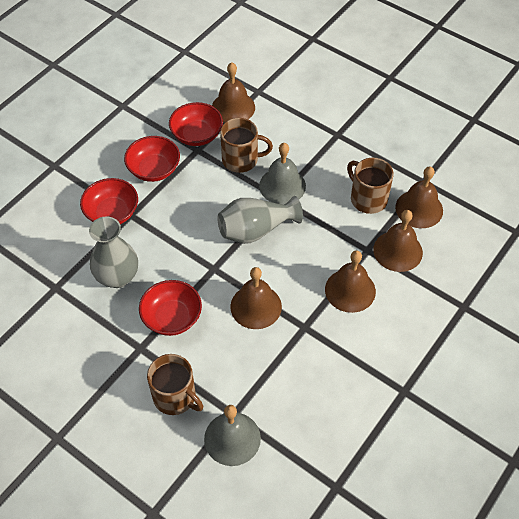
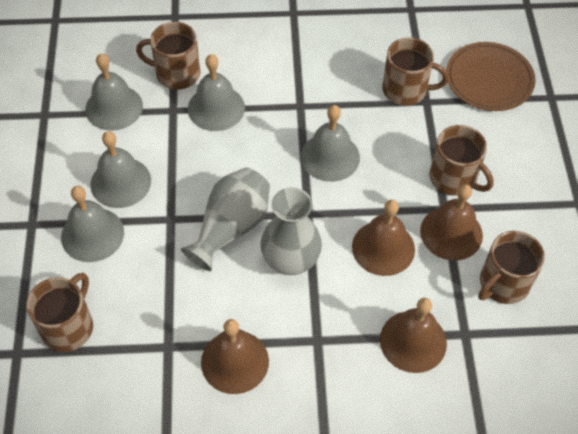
brown bell: 5 -> 4
brown mug: 3 -> 5
brown plate: 0 -> 1
grey bell: 2 -> 5
red bowl: 4 -> 0

